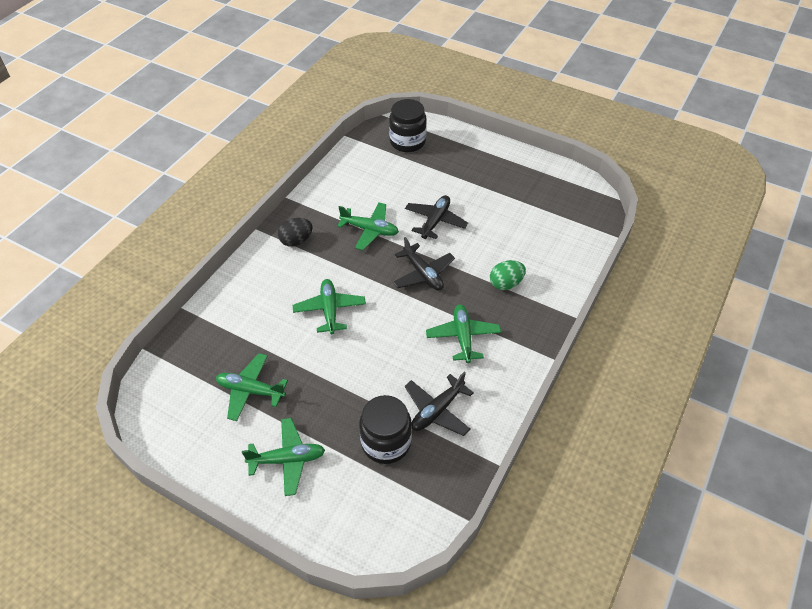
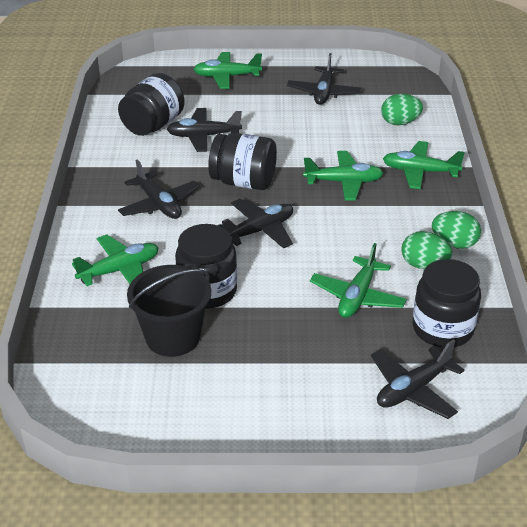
black bucket: 0 -> 1
black egg: 1 -> 0
black jar: 2 -> 4
black plane: 3 -> 5
green egg: 1 -> 3

